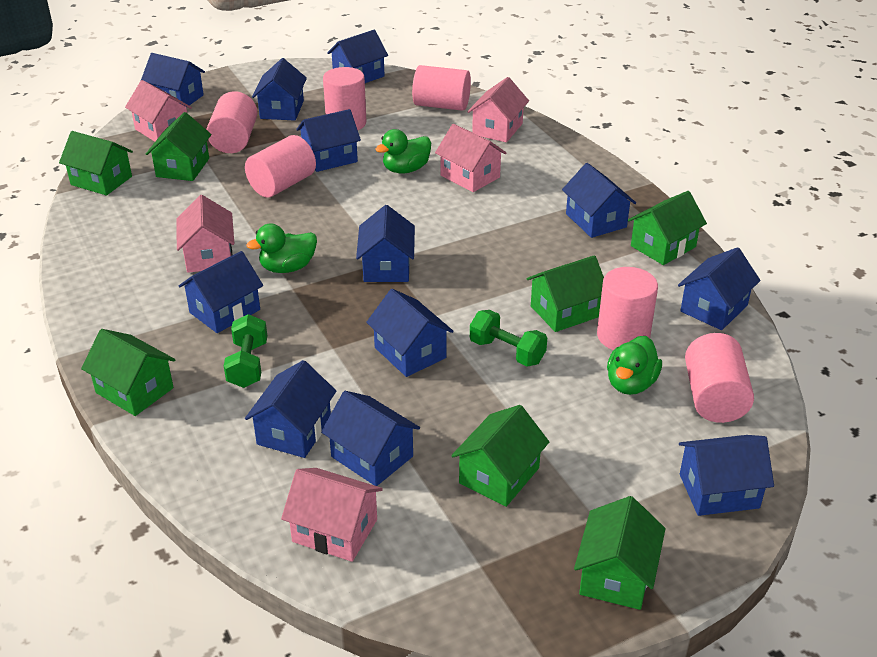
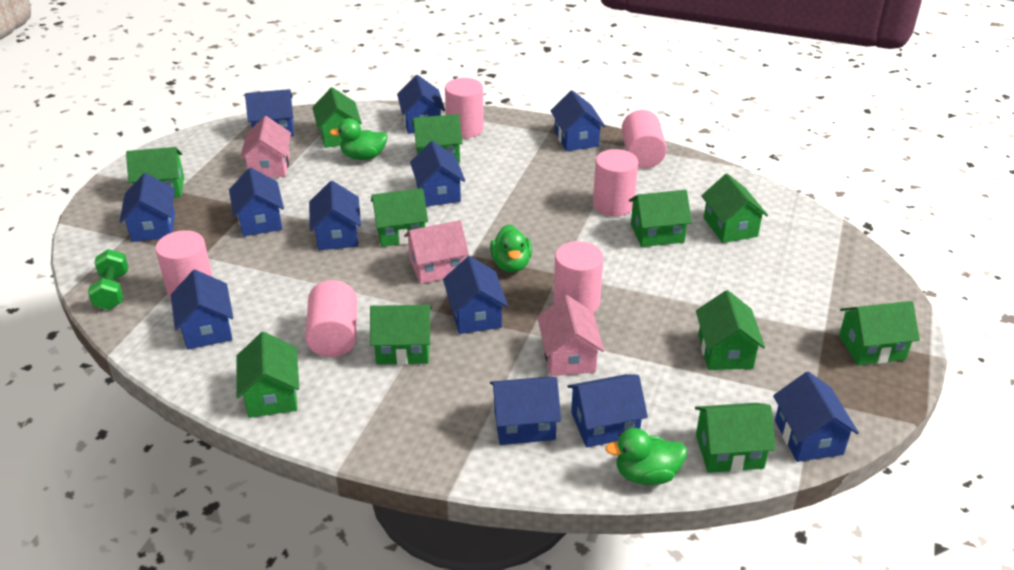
green dumbbell: 2 -> 1
green house: 7 -> 11
pink house: 5 -> 3

